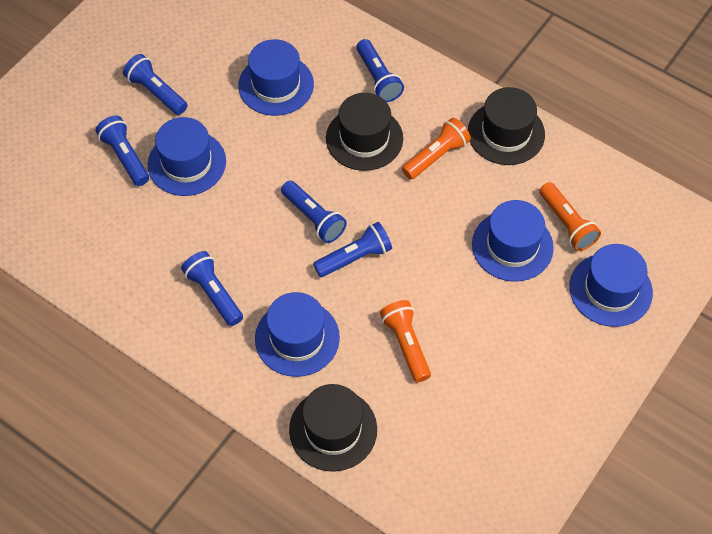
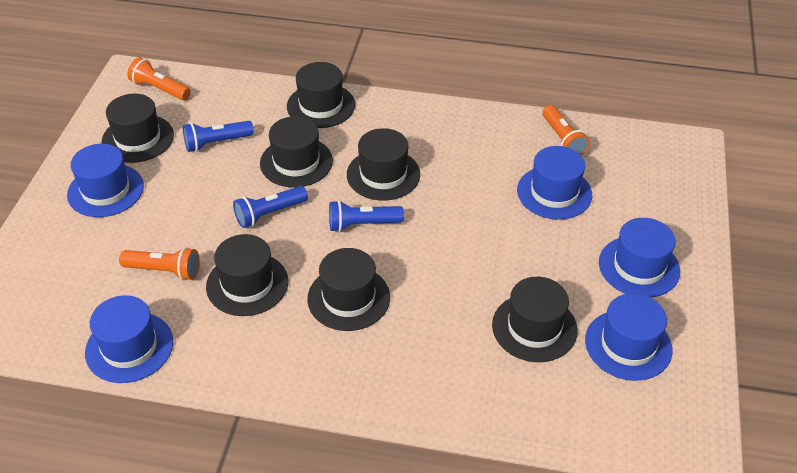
black hat: 3 -> 7
blue flashlight: 6 -> 3

